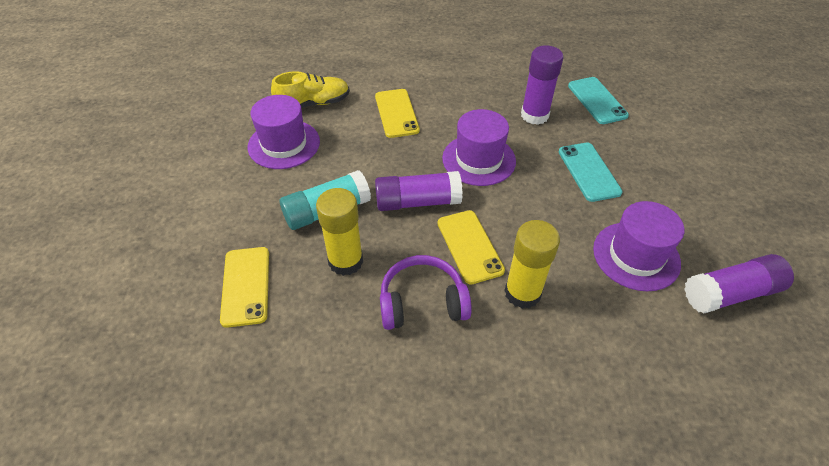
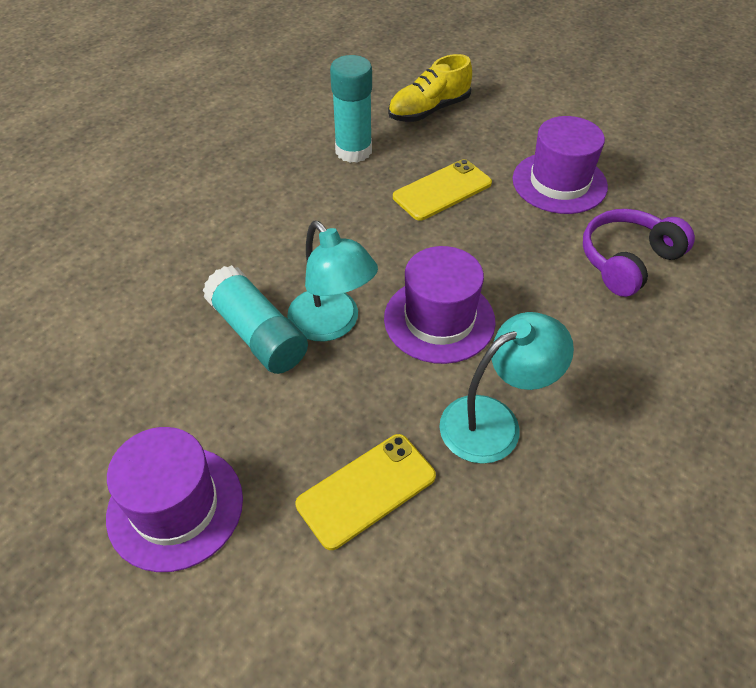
purple glue stick: 3 -> 0
turquoise glue stick: 1 -> 2
turquoise lamp: 0 -> 2
turquoise phone: 2 -> 0
yellow glue stick: 2 -> 0
yellow phone: 3 -> 2

